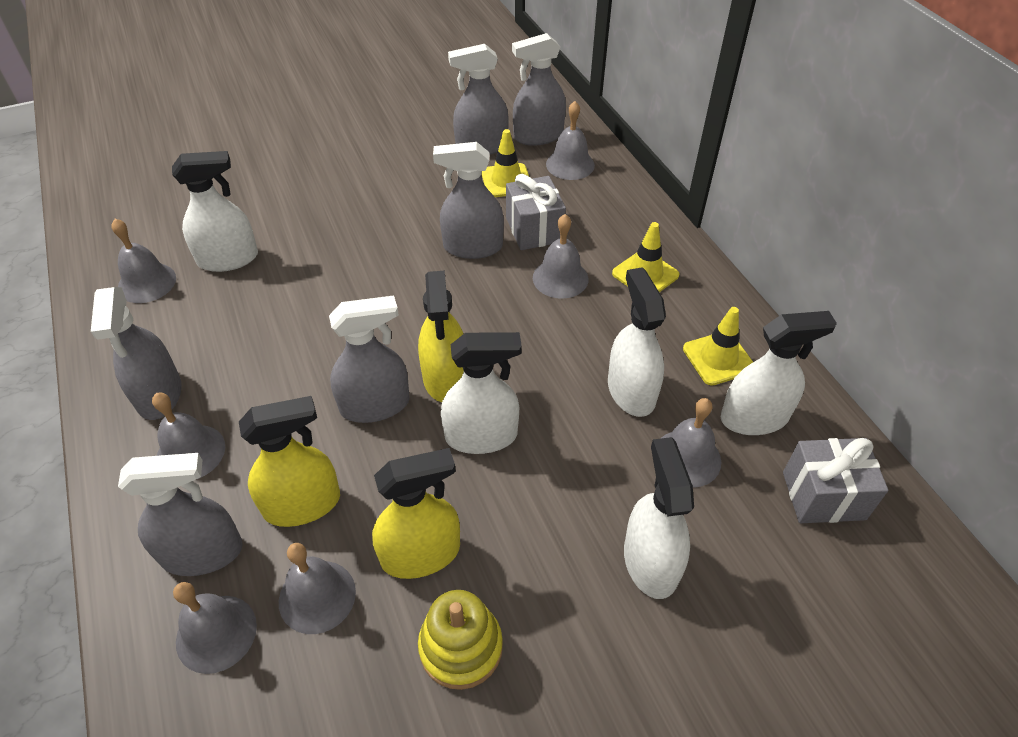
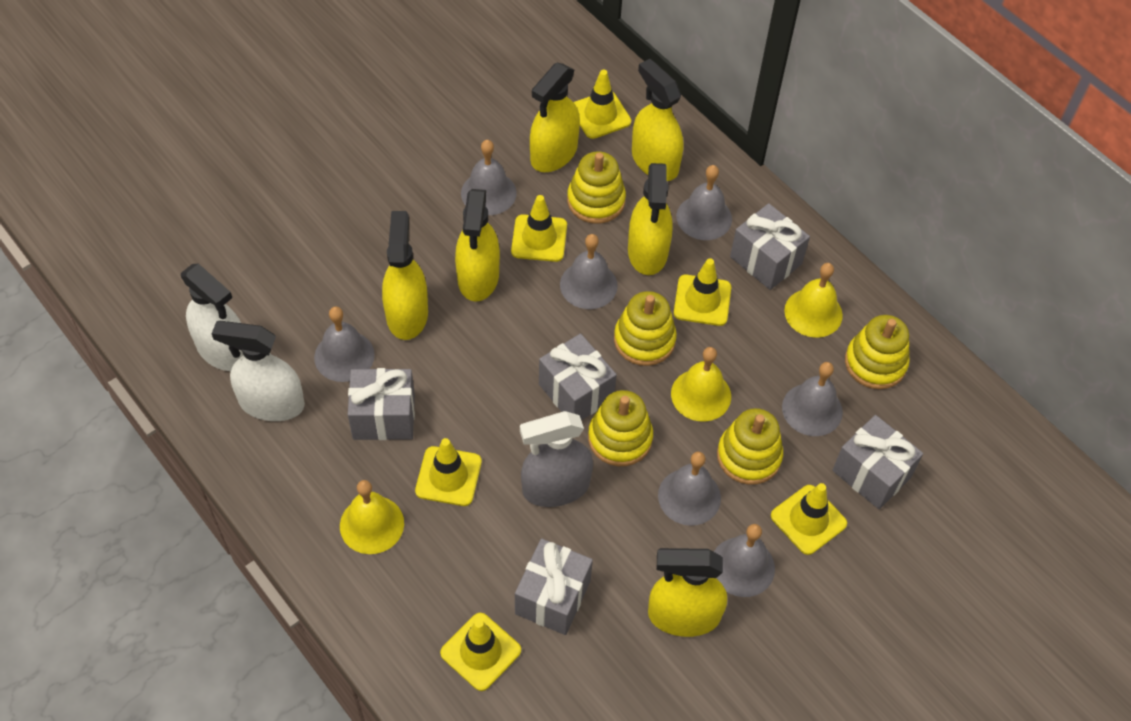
grey gift: 2 -> 5
grey spray bottle: 6 -> 1
white spray bottle: 5 -> 2
yellow bell: 0 -> 3
yellow spray bottle: 3 -> 6
yellow stacking toy: 1 -> 5
yellow traffic cone: 3 -> 6

